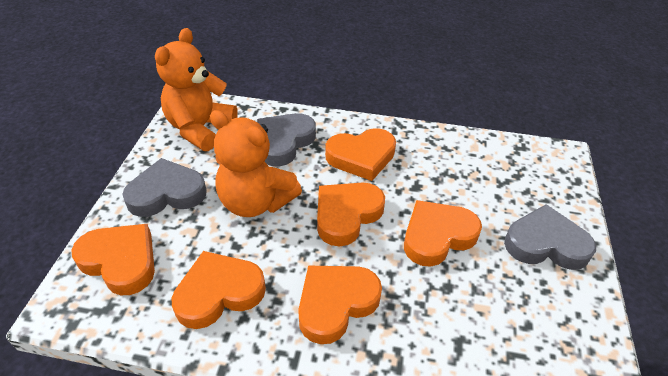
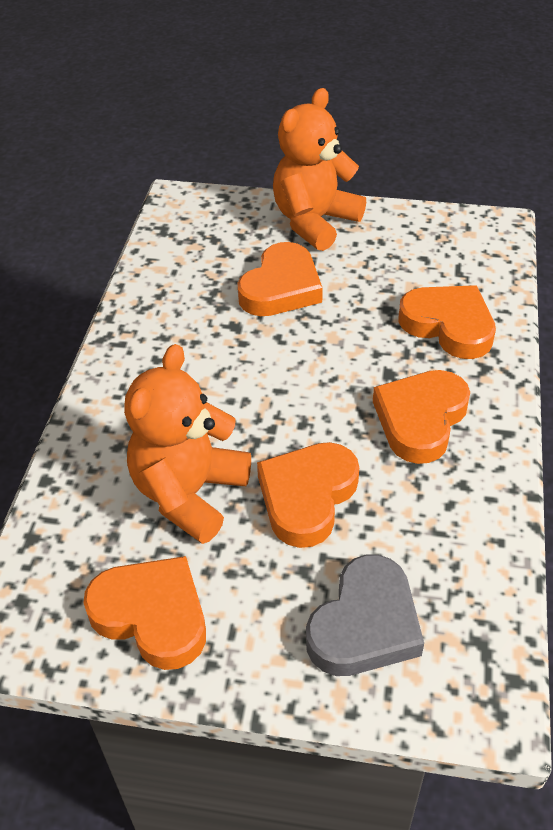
grey heart: 3 -> 1
orange heart: 6 -> 5

